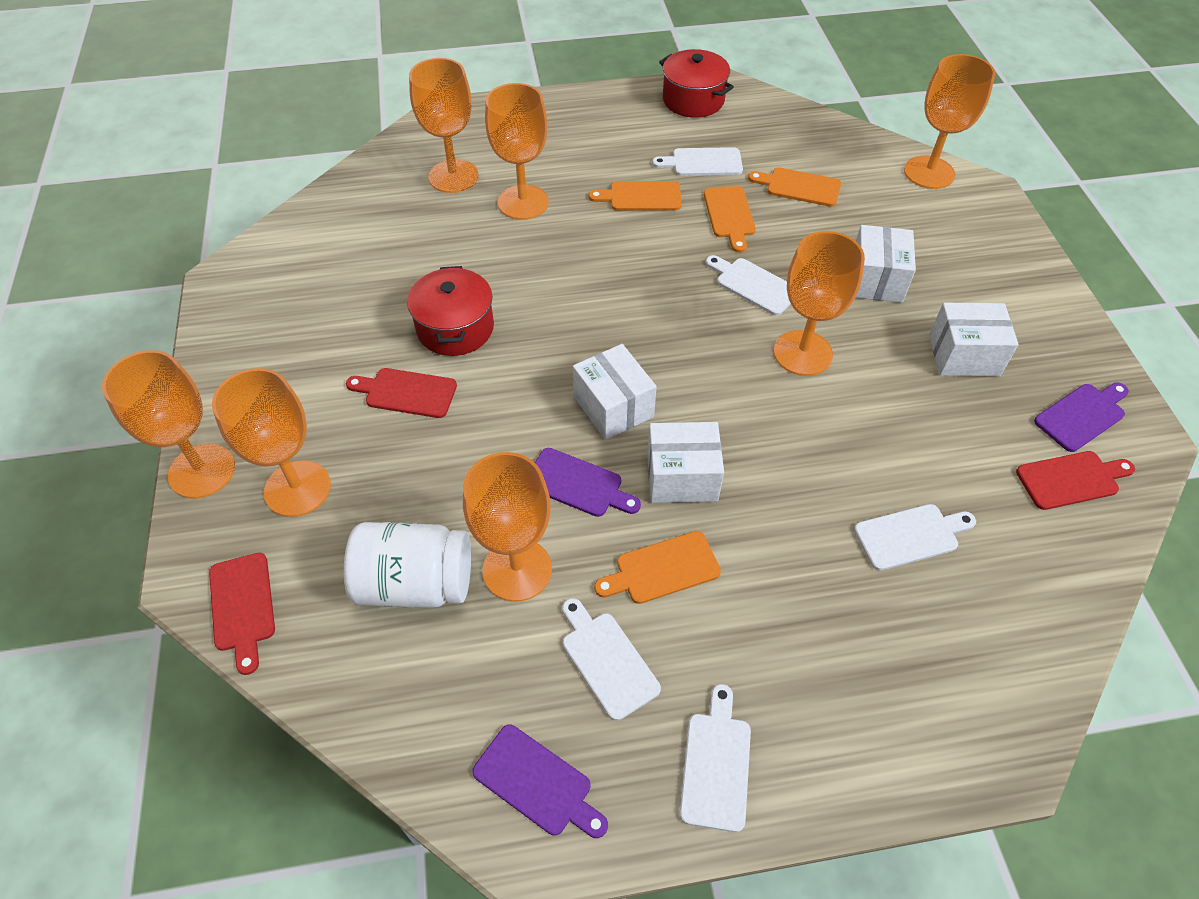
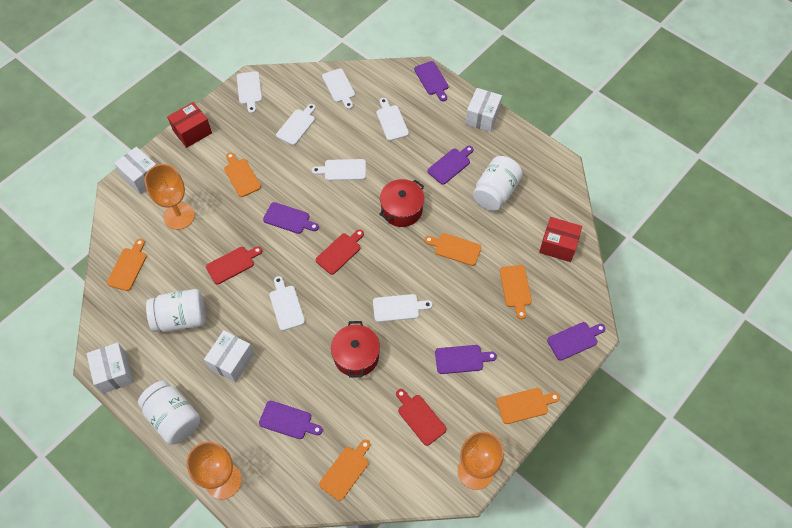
orange cutting board: 4 -> 6
orange goblet: 7 -> 3
purple cutting board: 3 -> 6
red box: 0 -> 2
white cutting board: 5 -> 7
white jar: 1 -> 3

